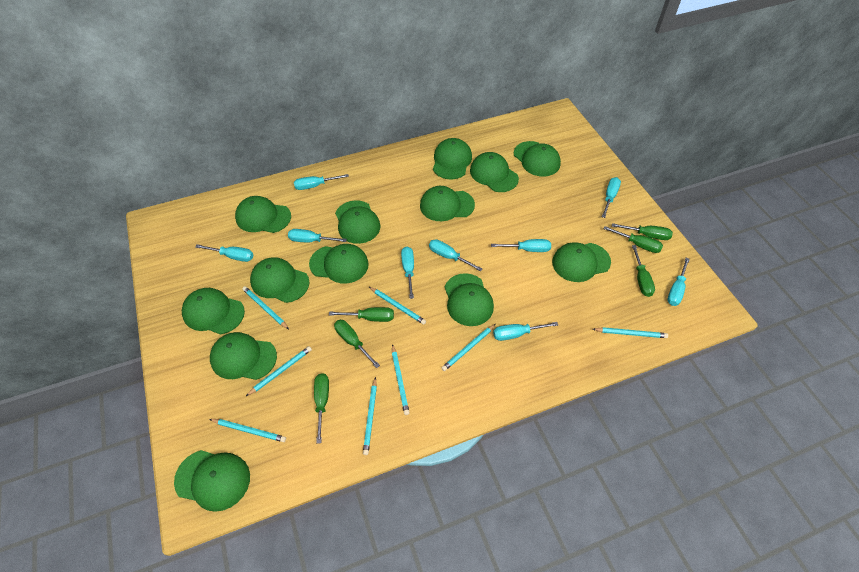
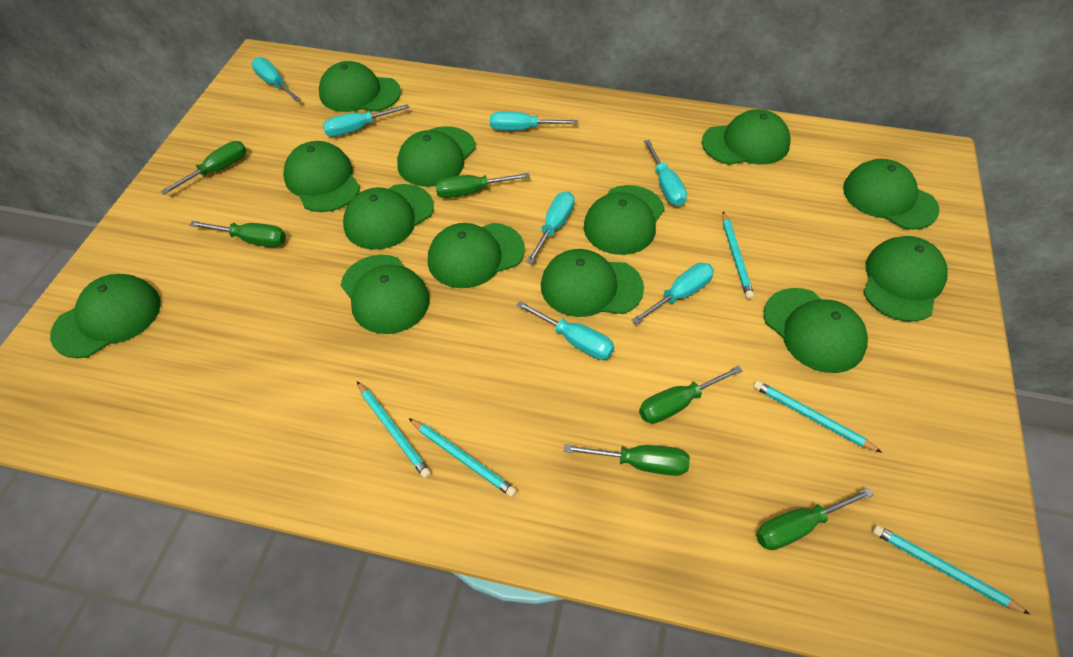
turquoise pencil: 8 -> 5
turquoise screwdriver: 9 -> 7

